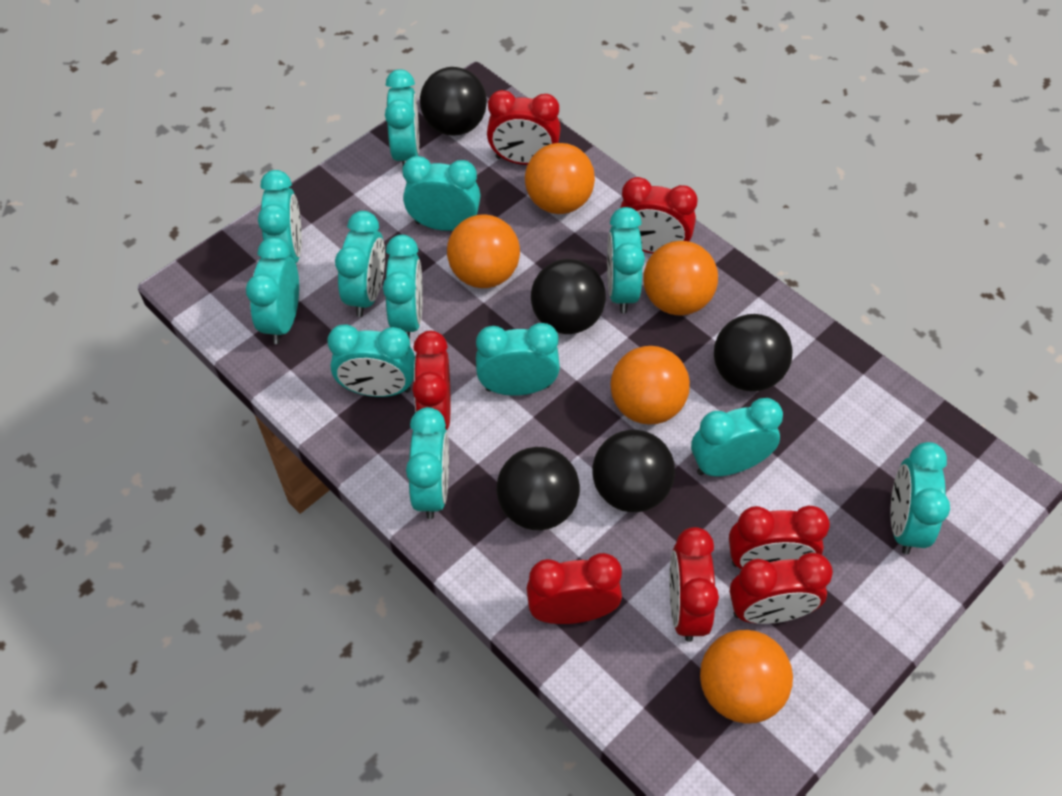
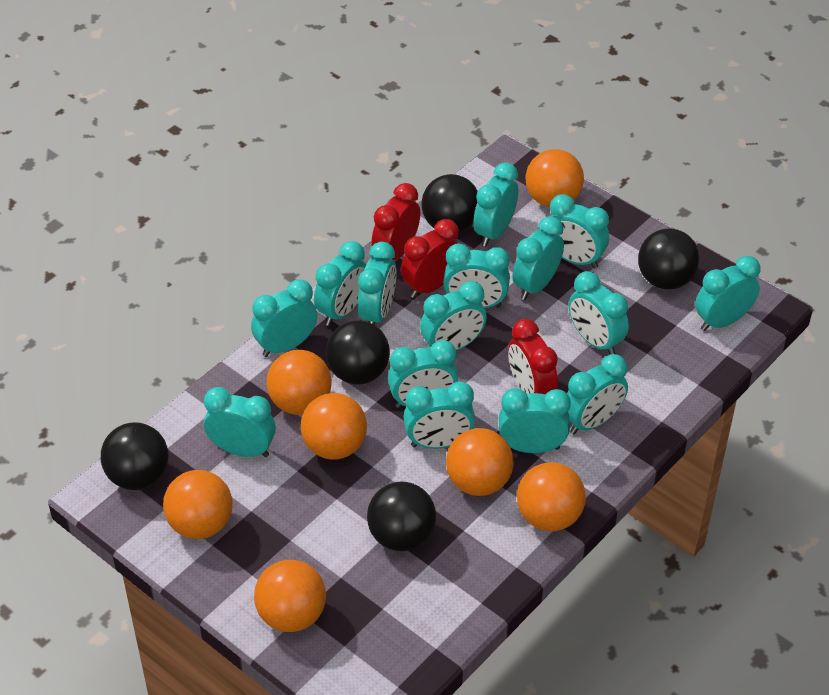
orange ball: 5 -> 7
red clock: 7 -> 3
turquoise clock: 12 -> 15

